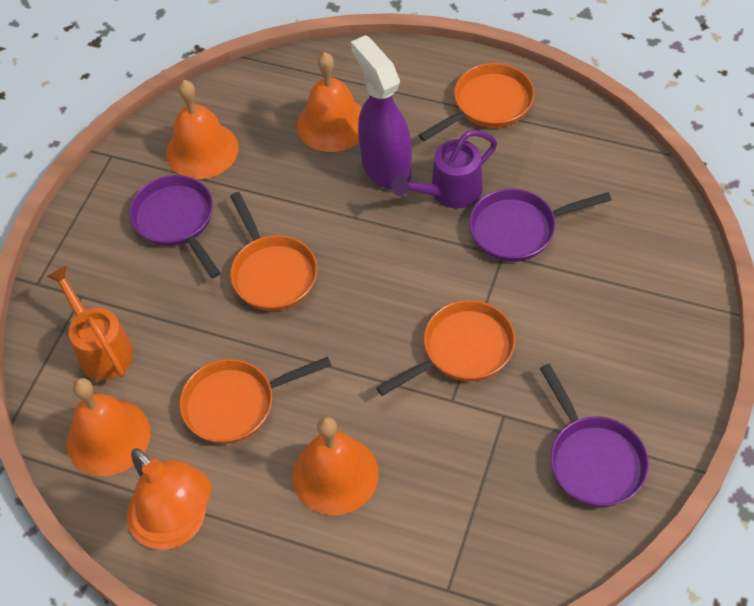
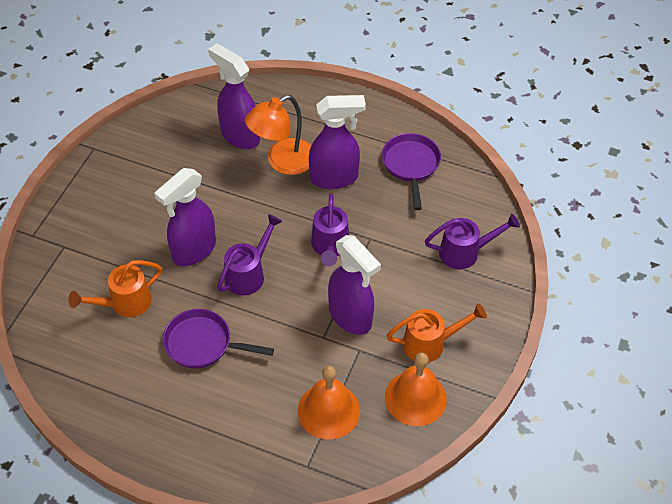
orange bell: 4 -> 2
orange pan: 4 -> 0
orange watering can: 1 -> 2
purple pan: 3 -> 2
purple spray bottle: 1 -> 4
purple watering can: 1 -> 3

